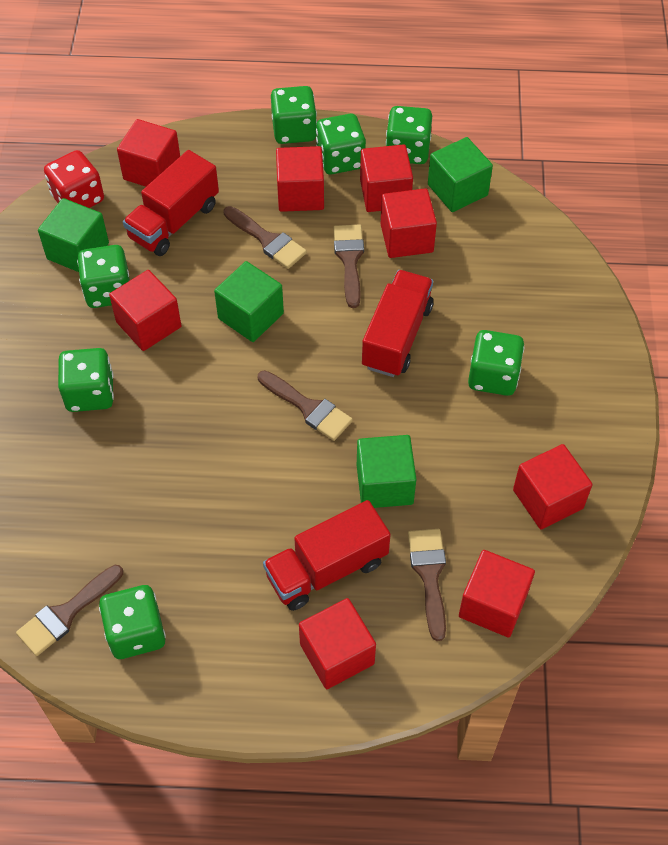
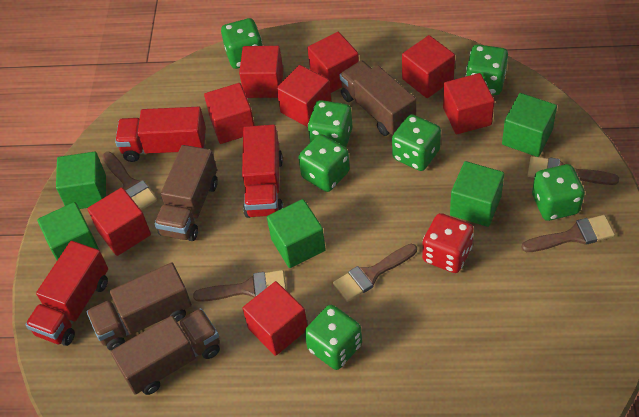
brown truck: 0 -> 4
green cube: 4 -> 5

